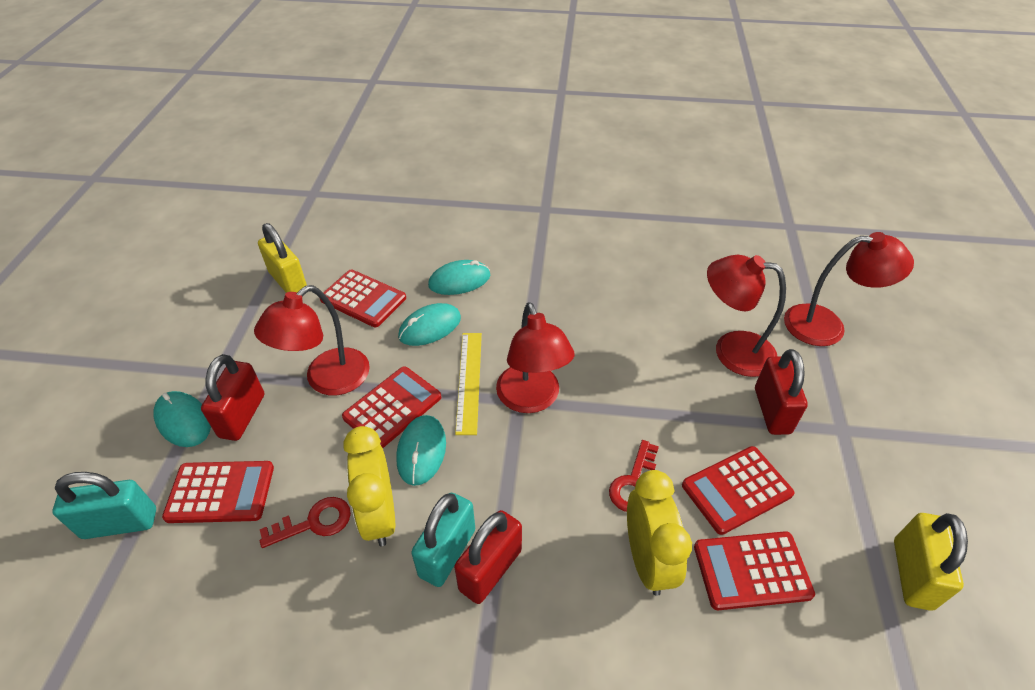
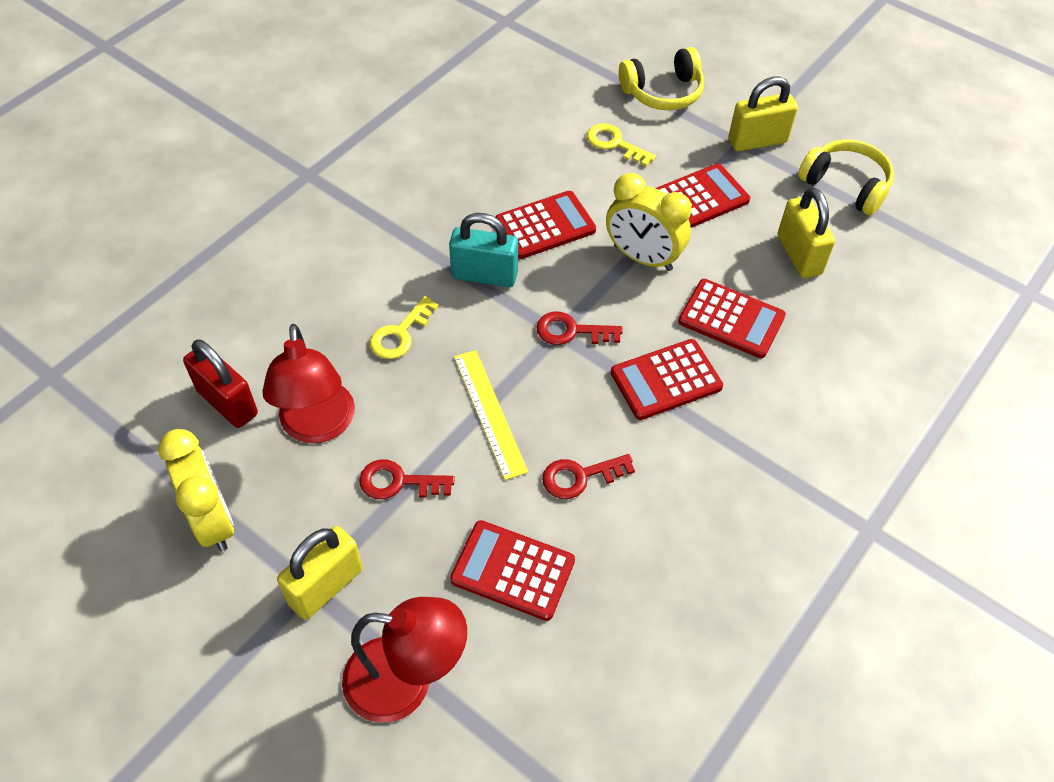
red key: 2 -> 3
red lamp: 4 -> 2
red padlock: 3 -> 1
turquoise mouse: 4 -> 0
turquoise padlock: 2 -> 1
yellow headphones: 0 -> 2
yellow key: 0 -> 2
yellow padlock: 2 -> 3

